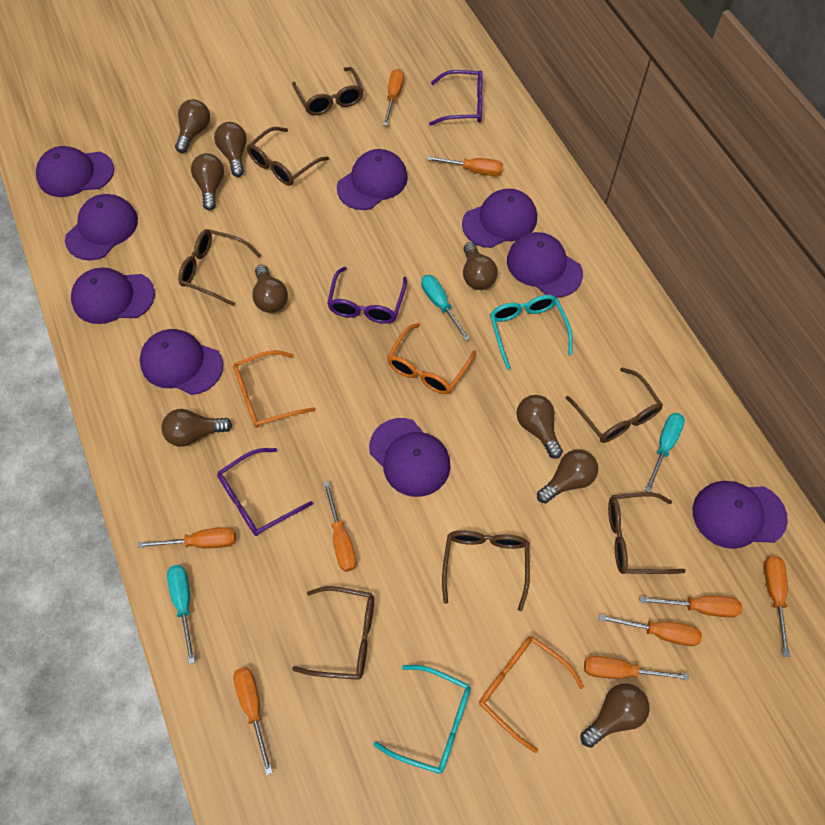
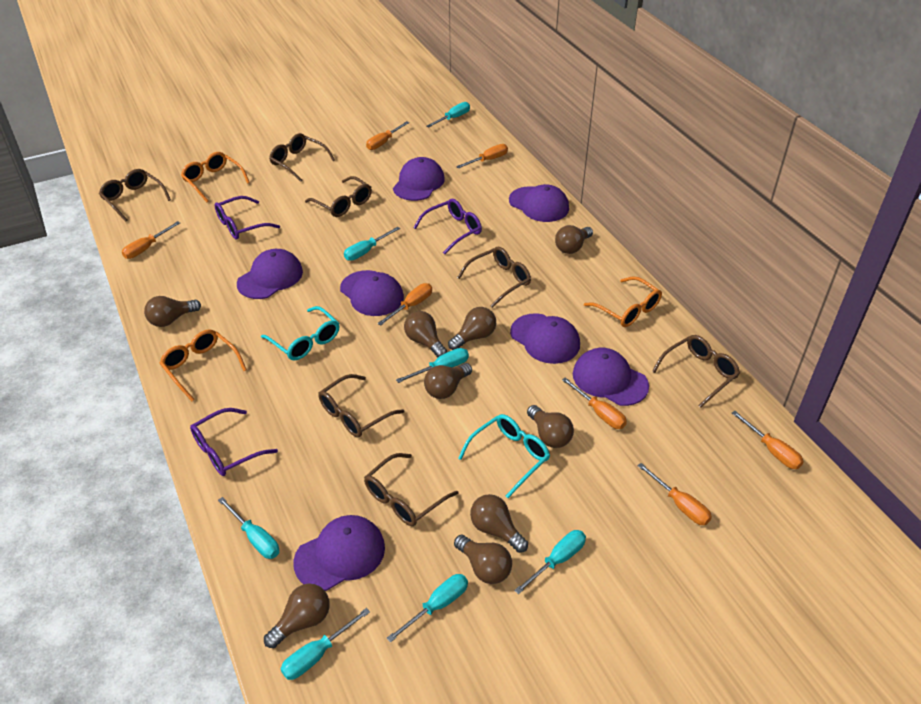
orange screwdriver: 9 -> 7
purple cap: 9 -> 7
turquoise screwdriver: 3 -> 7

